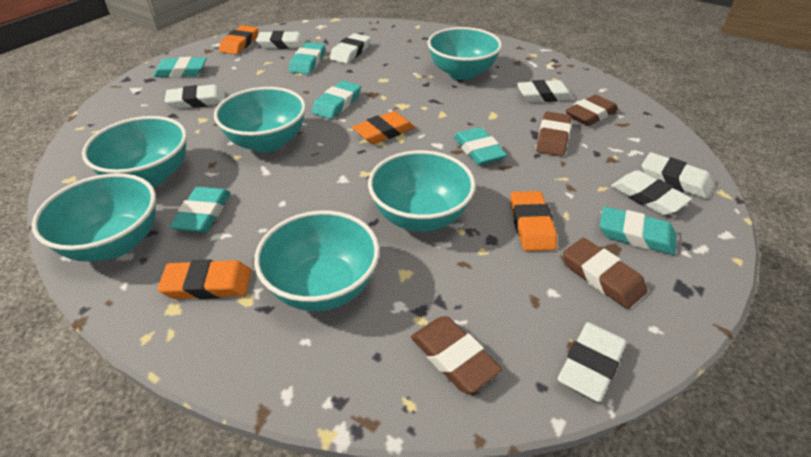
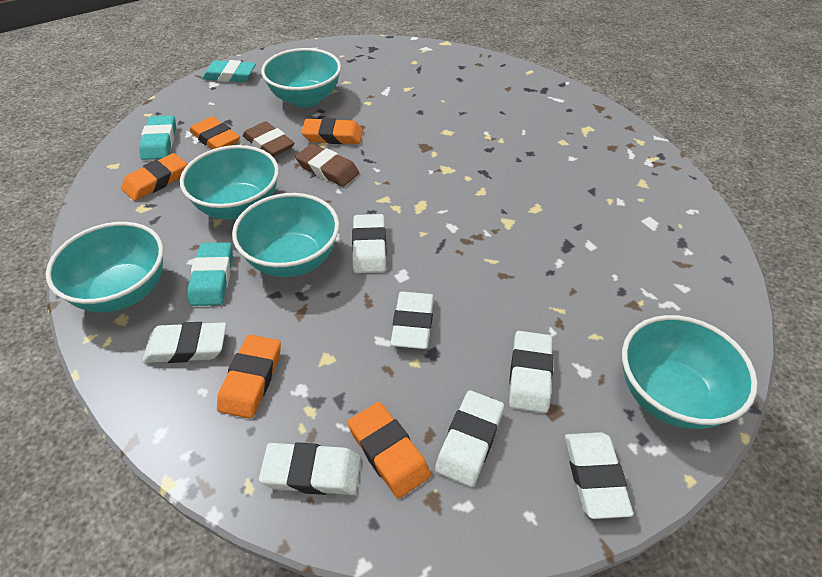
brown eraser: 4 -> 2
orange eraser: 4 -> 5
turquoise bowl: 6 -> 5
turquoise eraser: 6 -> 3

